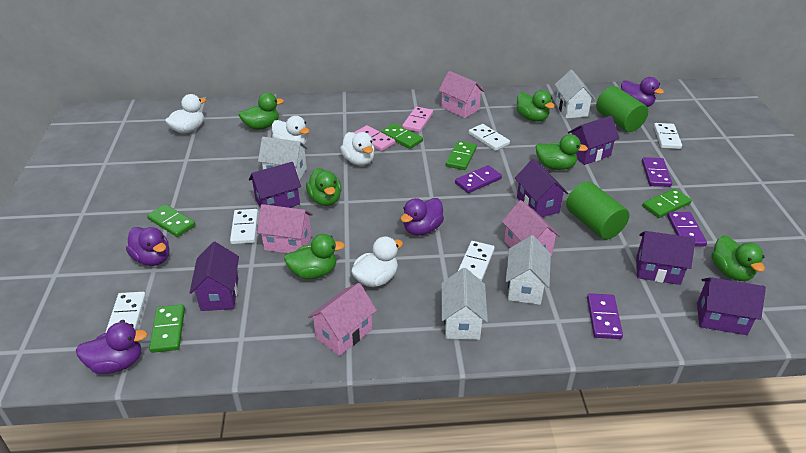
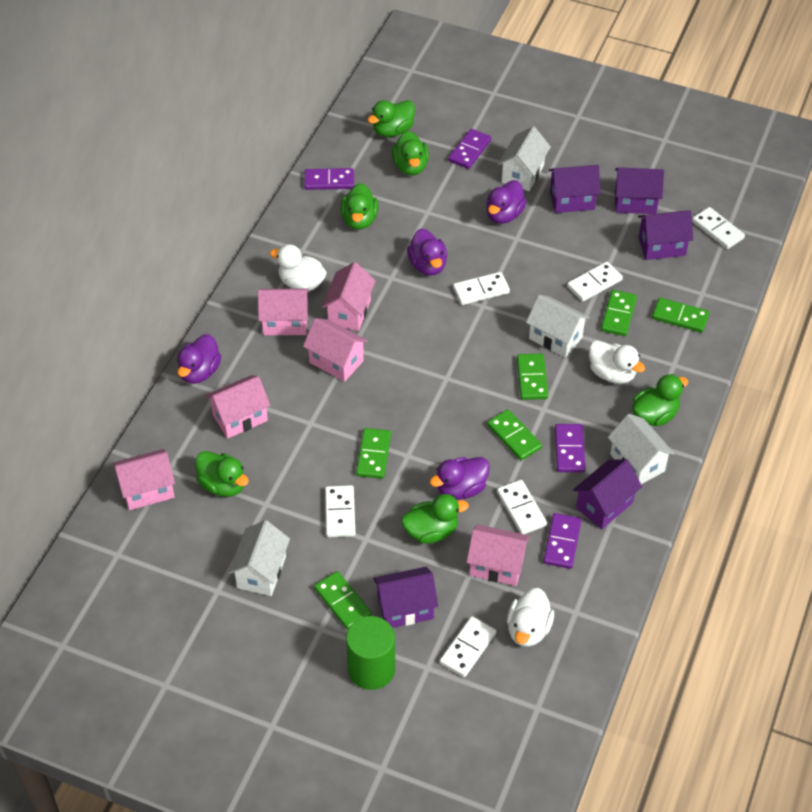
green cylinder: 2 -> 1
green domino: 5 -> 6
pink domino: 2 -> 0
pink house: 4 -> 6
purple house: 6 -> 5
white domino: 5 -> 6
white duck: 4 -> 3

